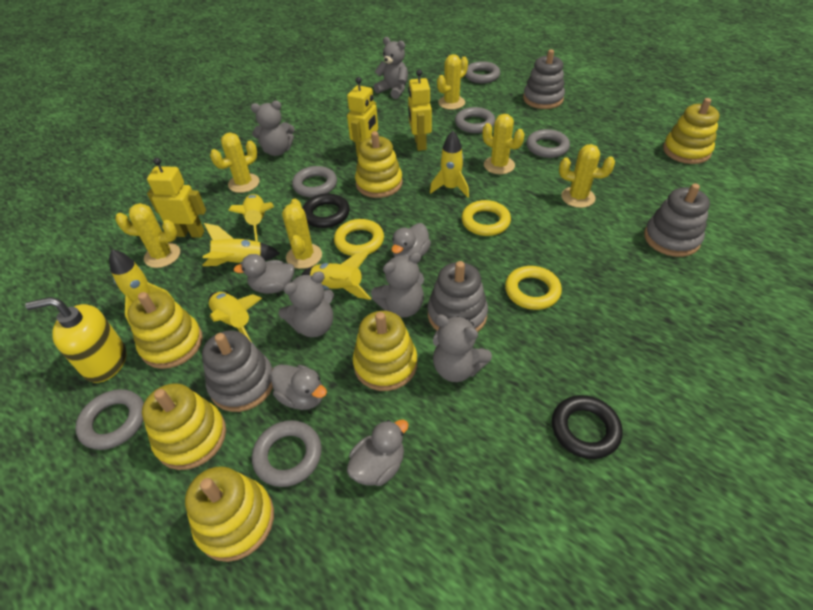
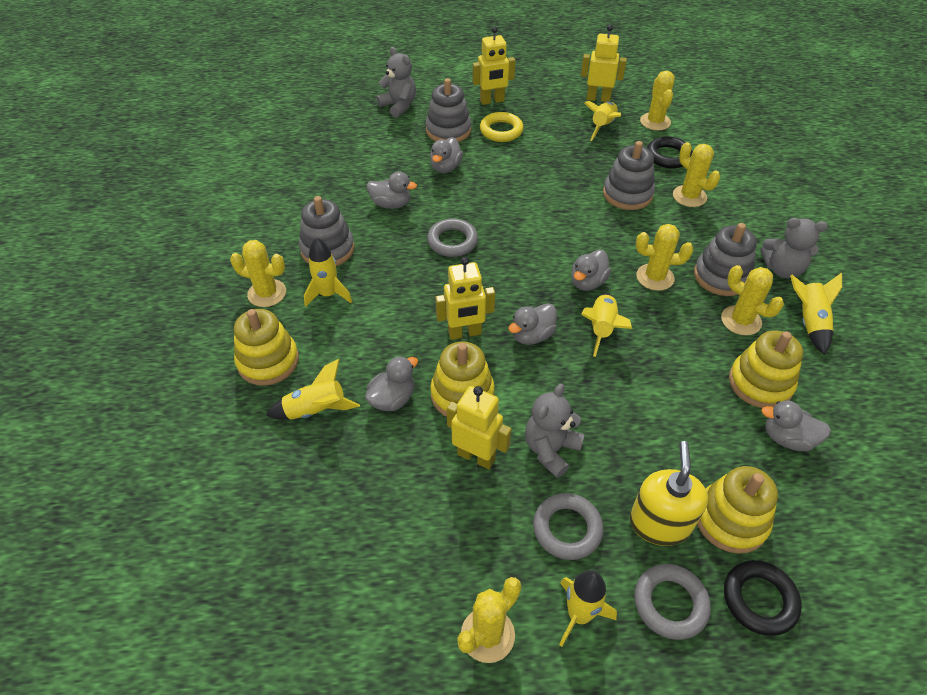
grey duck: 4 -> 6
grey ring: 6 -> 3
grey teddy bear: 5 -> 3
yellow ring: 3 -> 1
yellow robot: 3 -> 4
yellow stacking toy: 6 -> 4

